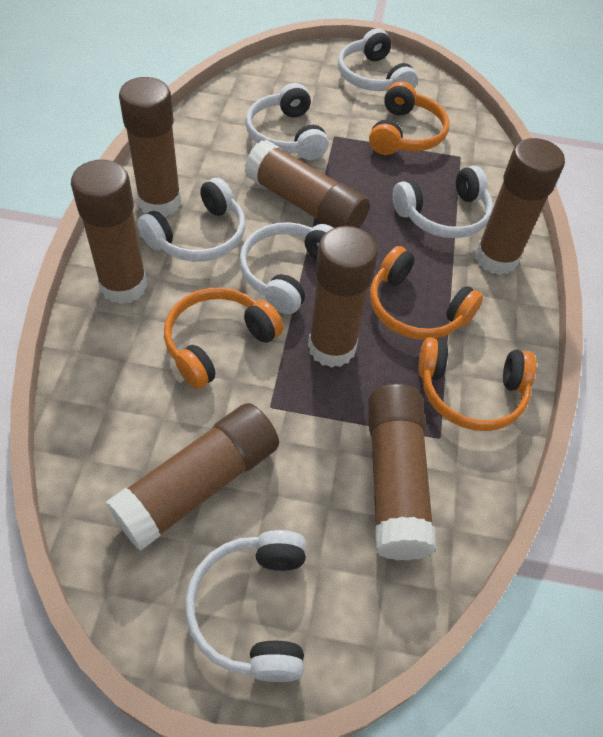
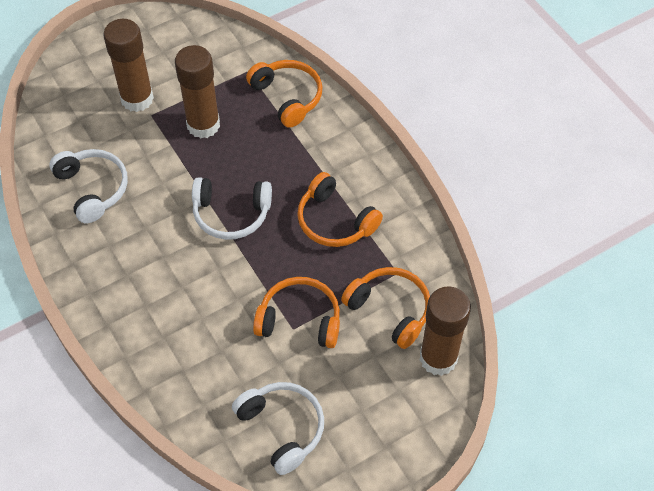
brown glue stick: 7 -> 3
white headphones: 6 -> 3

